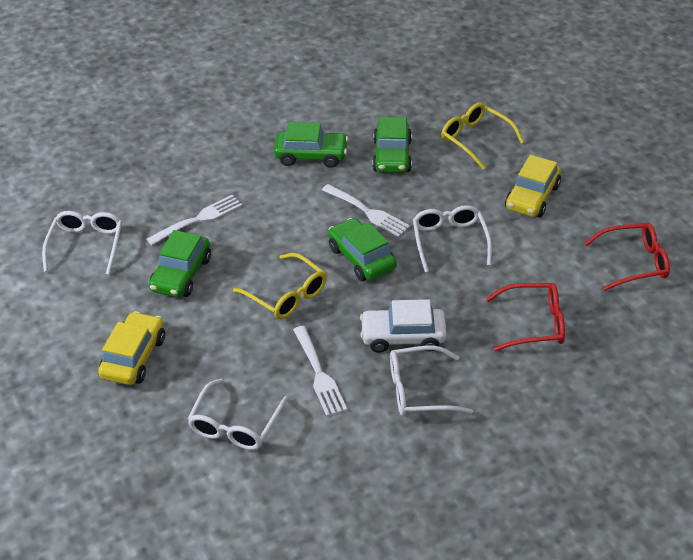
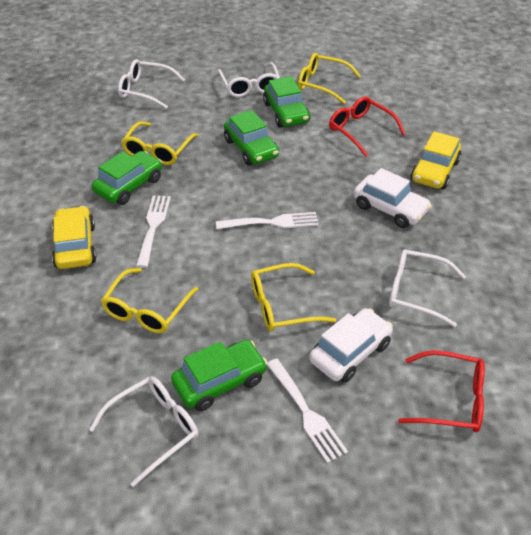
white car: 1 -> 2
yellow glasses: 2 -> 4

